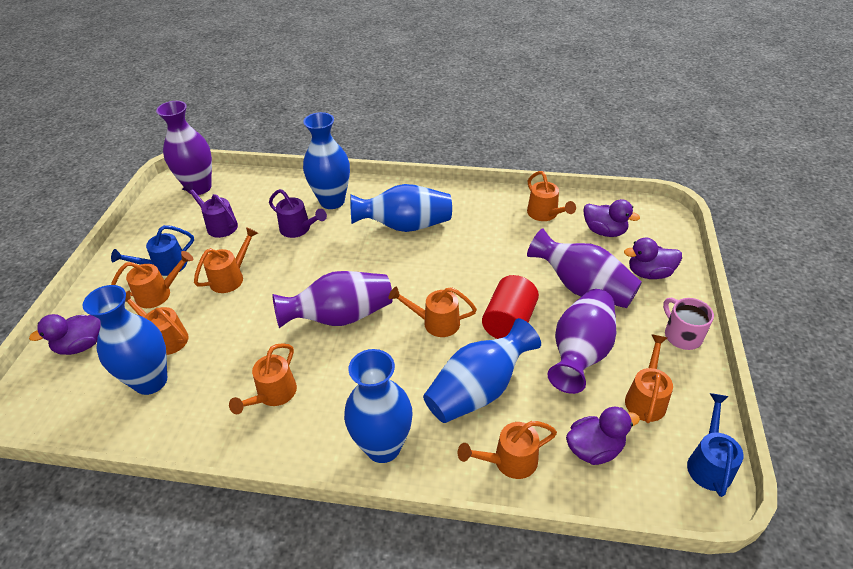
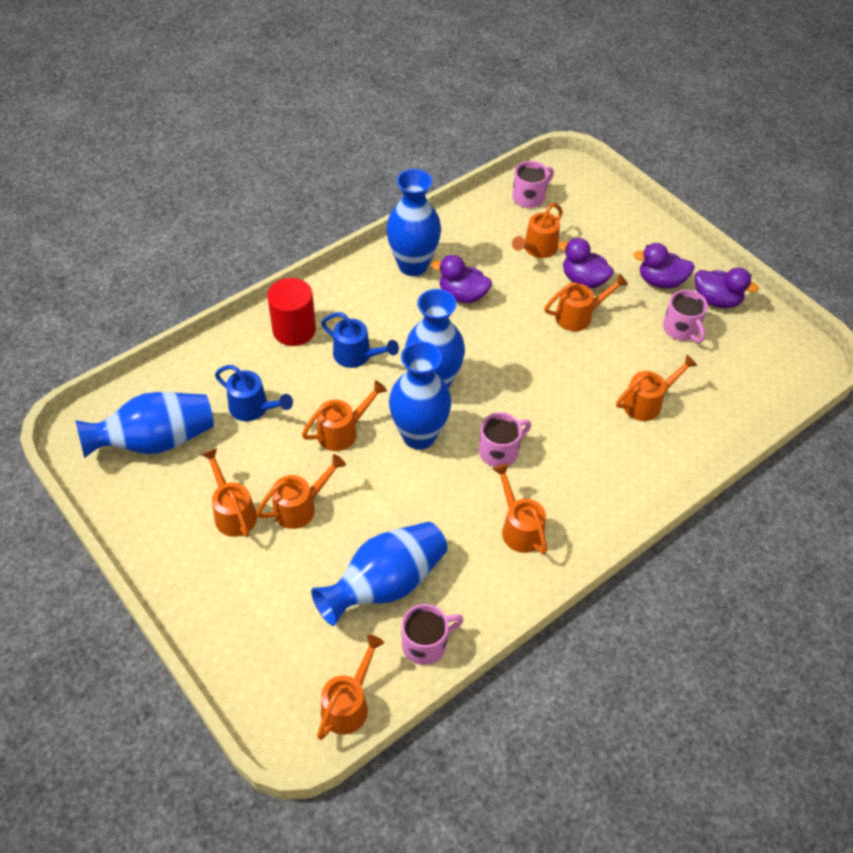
pink mug: 1 -> 4
purple vase: 4 -> 0
purple watering can: 2 -> 0

